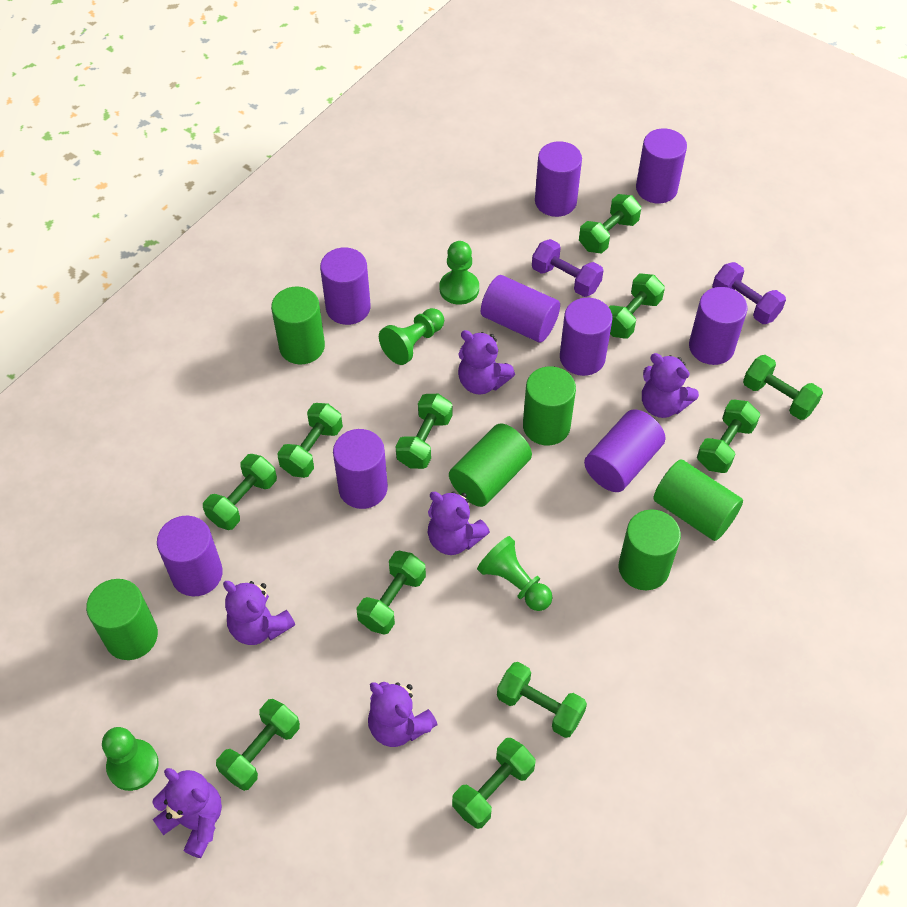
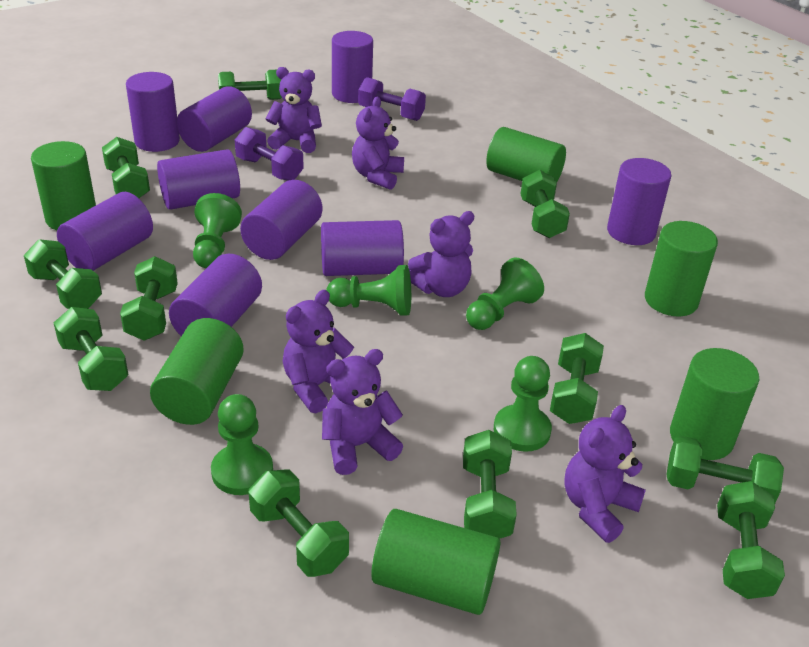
green pawn: 4 -> 5

